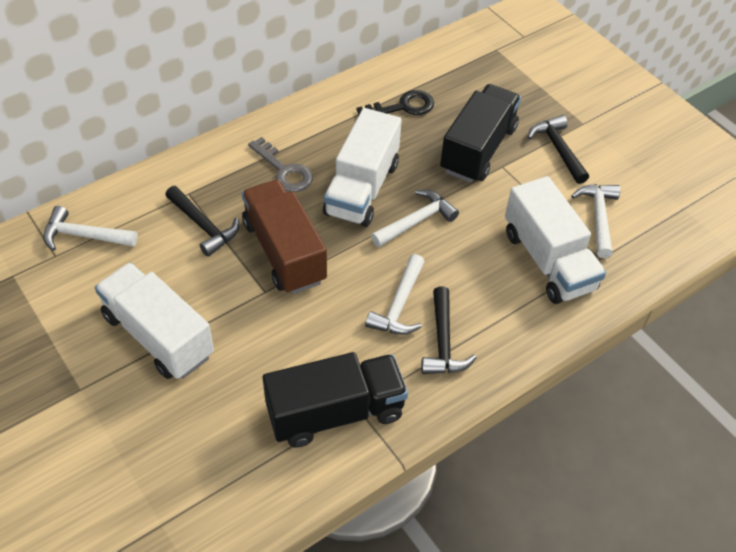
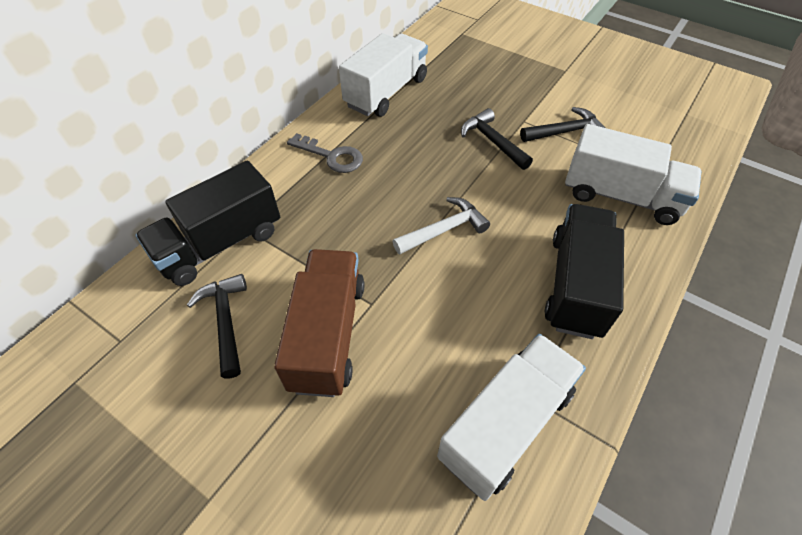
black key: 1 -> 0
white hammer: 4 -> 1

